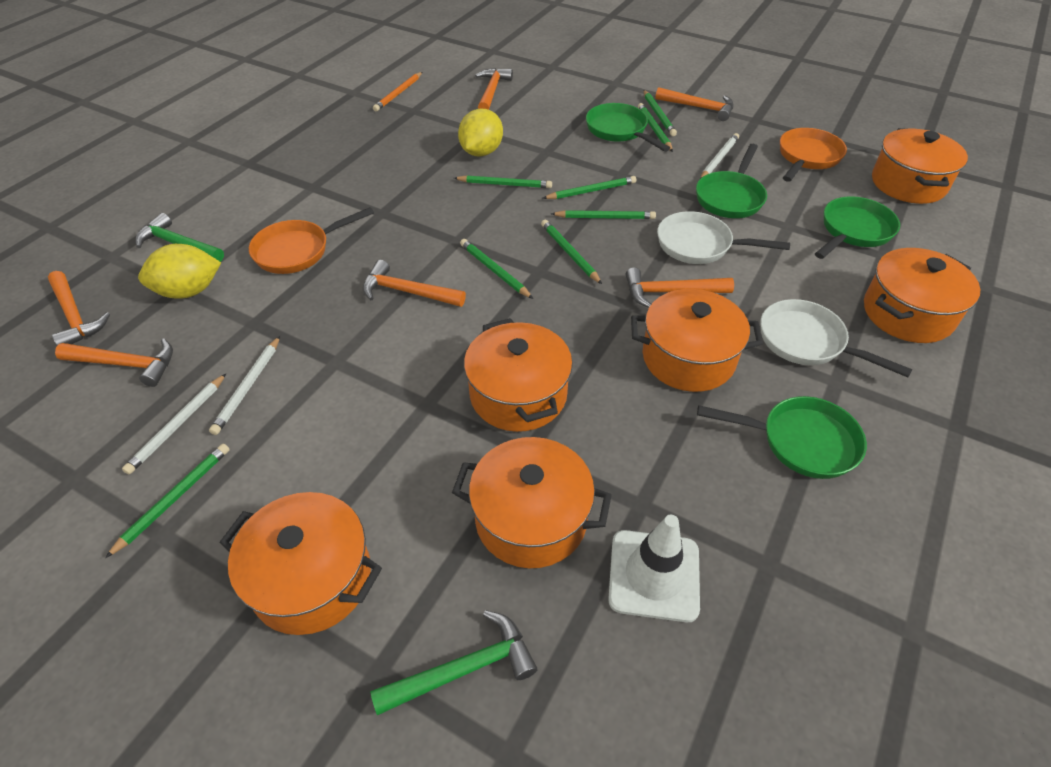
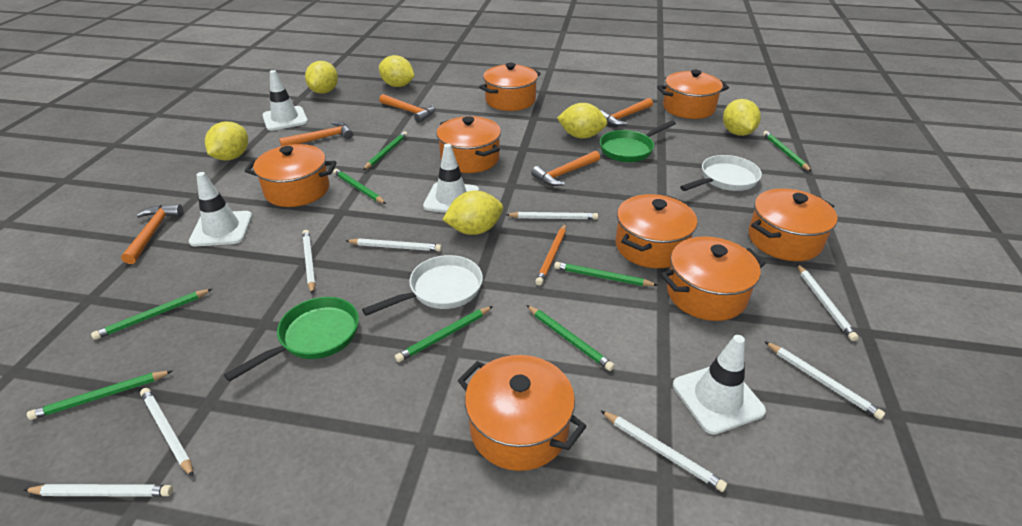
green hammer: 2 -> 0
green pan: 4 -> 2
orange hammer: 6 -> 5
orange pan: 2 -> 0
orange pot: 6 -> 8
white pencil: 3 -> 8
white traffic cone: 1 -> 4
yellow lemon: 2 -> 6

